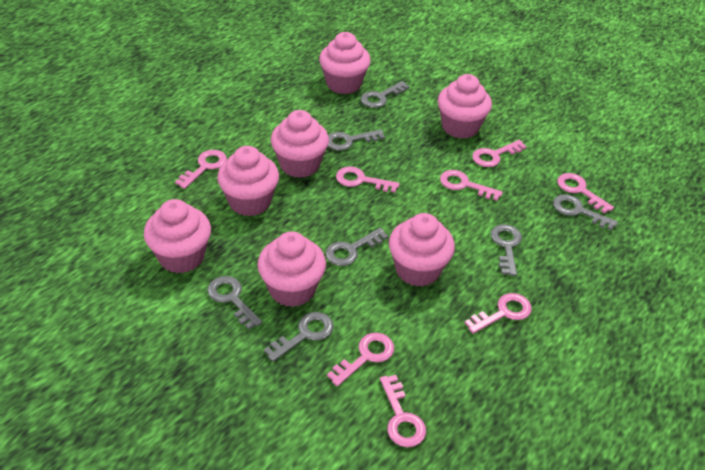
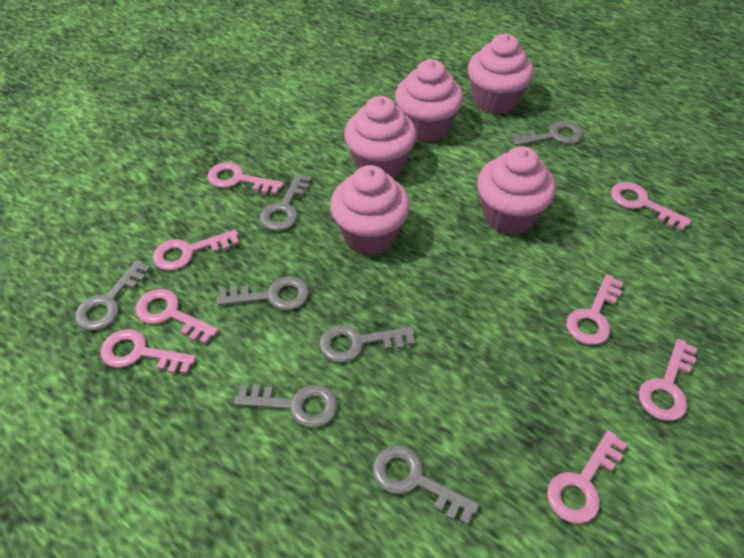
pink cupcake: 7 -> 5

